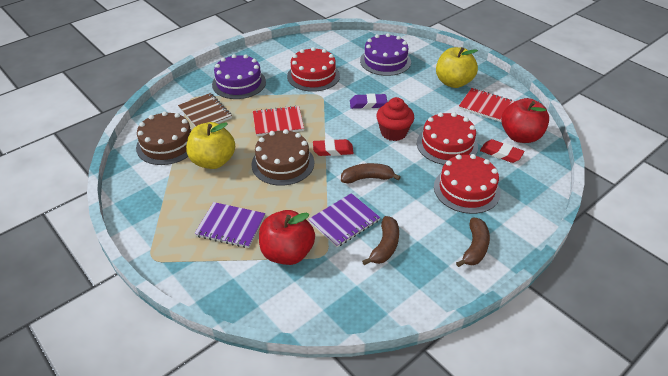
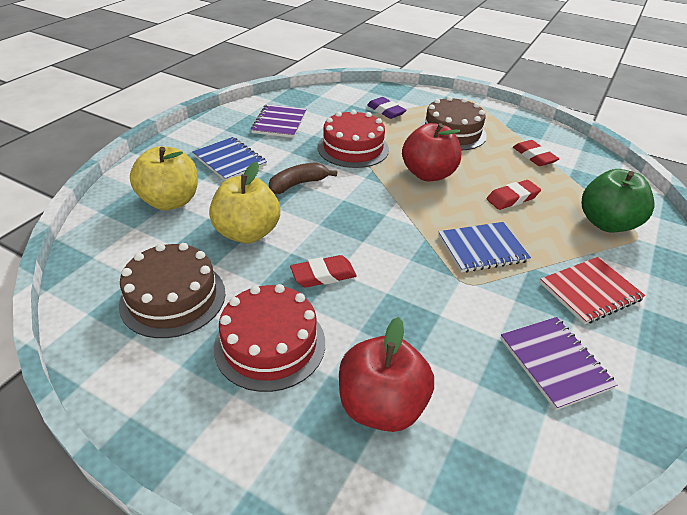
blue notebook: 0 -> 2
brown banana: 3 -> 1
brown notebook: 1 -> 0
green apple: 0 -> 1
purple cake: 2 -> 0
red cake: 3 -> 2
red cupcake: 1 -> 0
red eraser: 2 -> 3
red notebook: 2 -> 1

